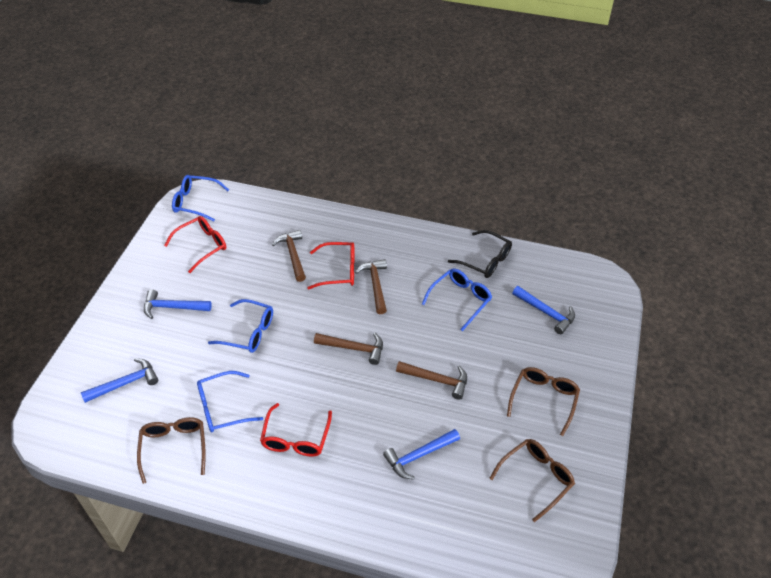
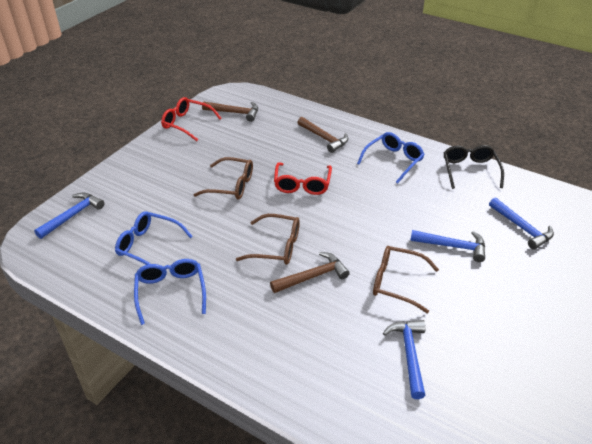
blue glasses: 4 -> 3
brown hammer: 4 -> 3
red glasses: 3 -> 2

